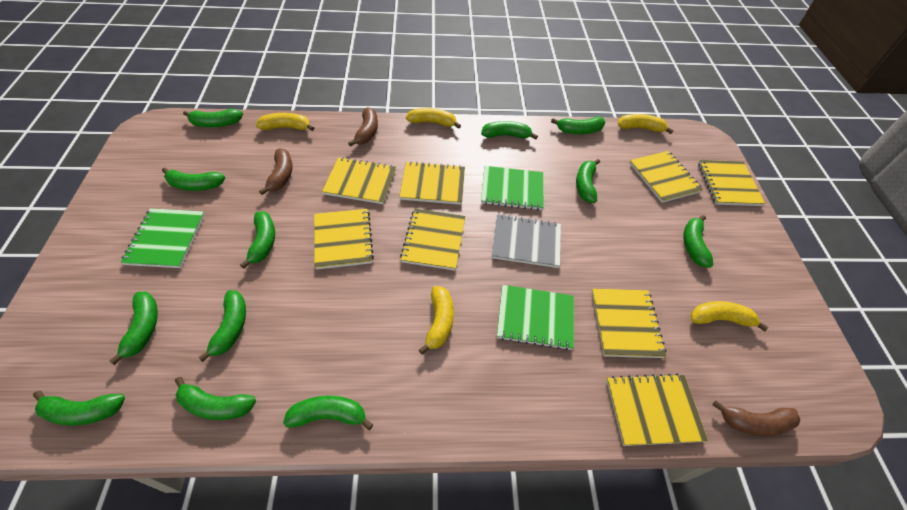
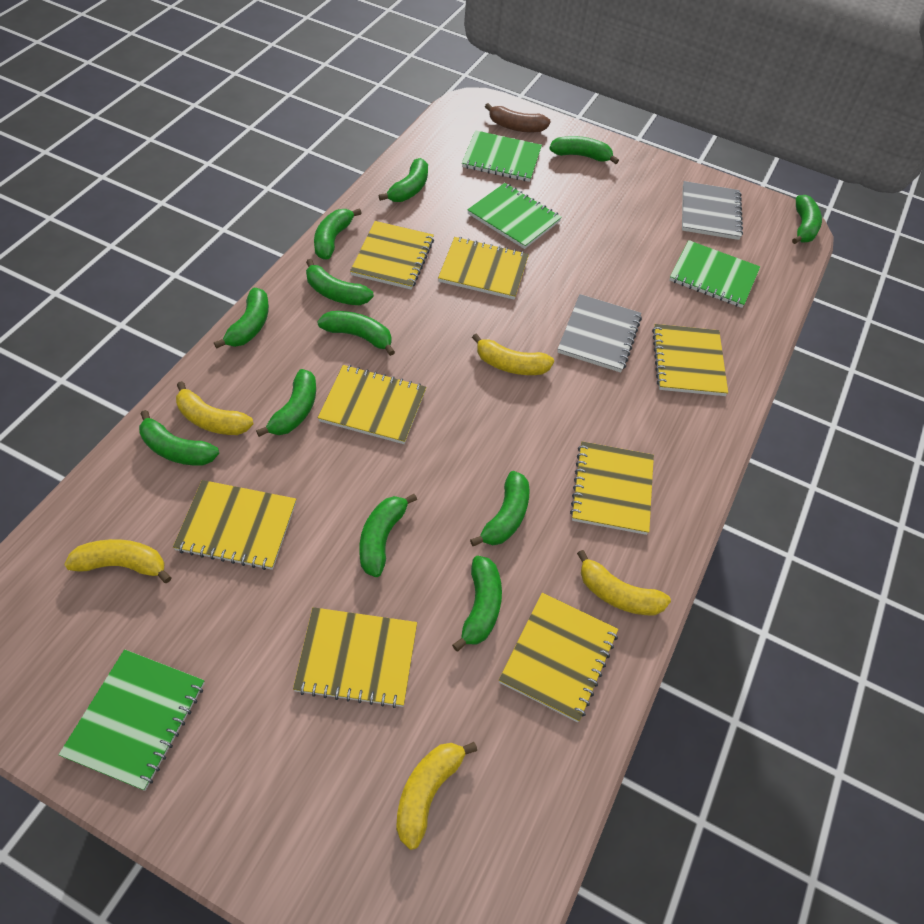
brown banana: 3 -> 1
green notebook: 3 -> 4
grey notebook: 1 -> 2

